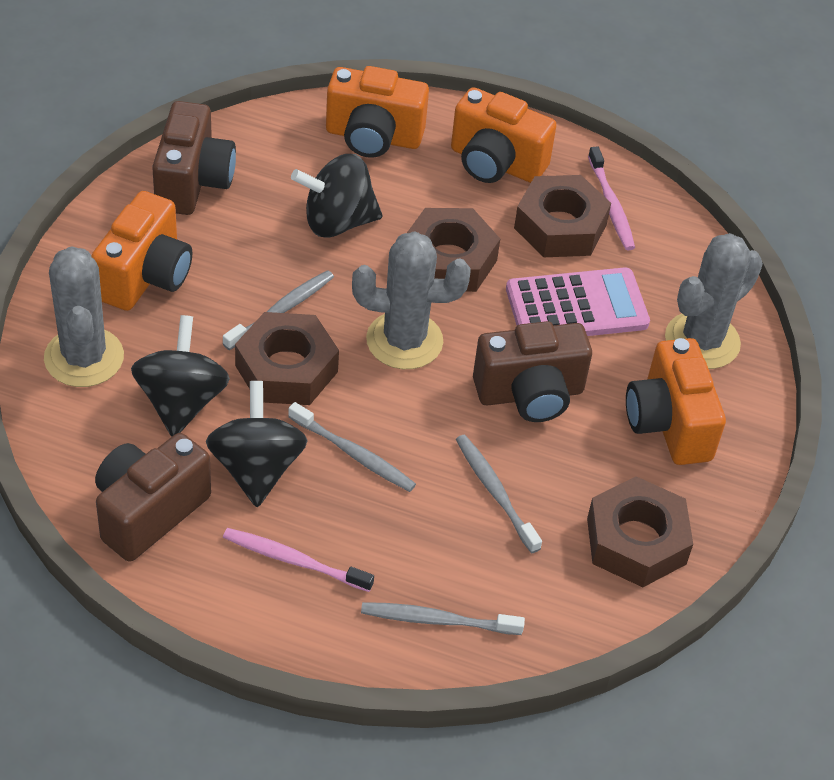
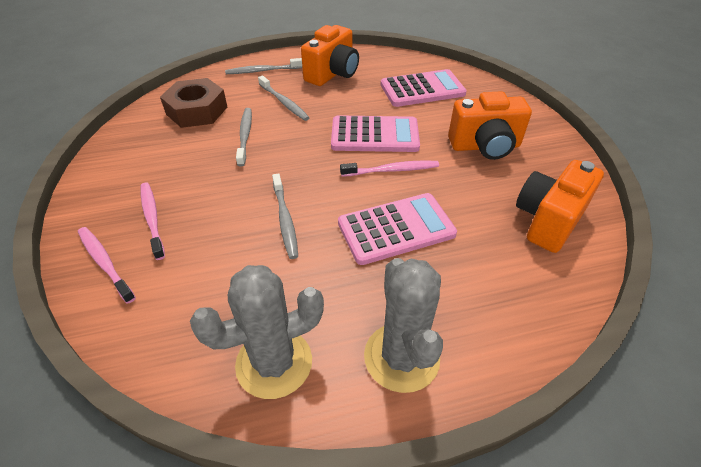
black spinning top: 3 -> 0
brown camera: 3 -> 0
brown nut: 4 -> 1
grey cactus: 3 -> 2
orange camera: 4 -> 3
pink calculator: 1 -> 3
pink toothbrush: 2 -> 3

